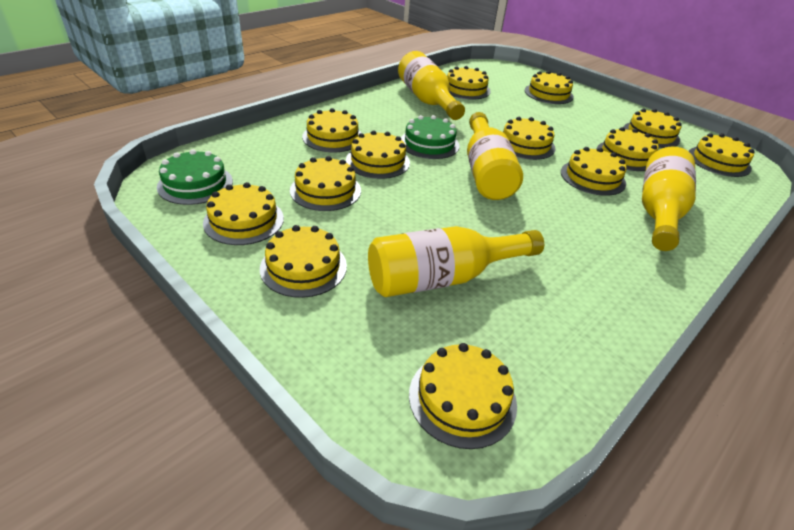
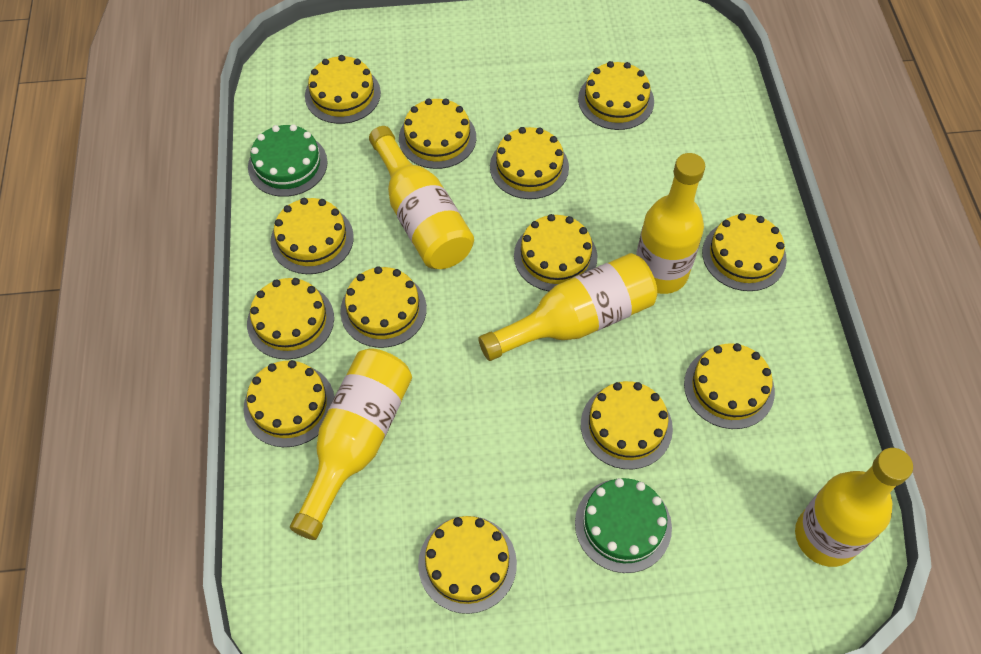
yellow bottle: 4 -> 5

